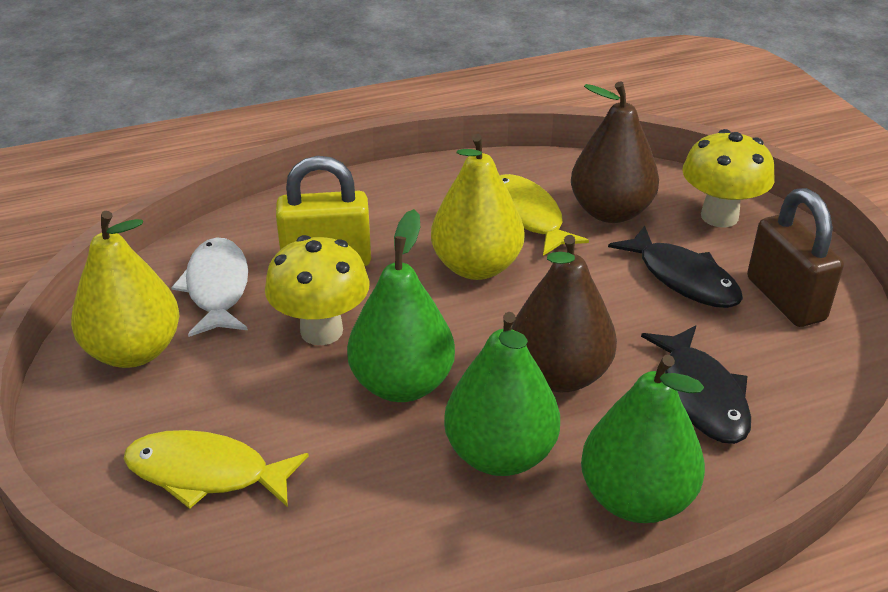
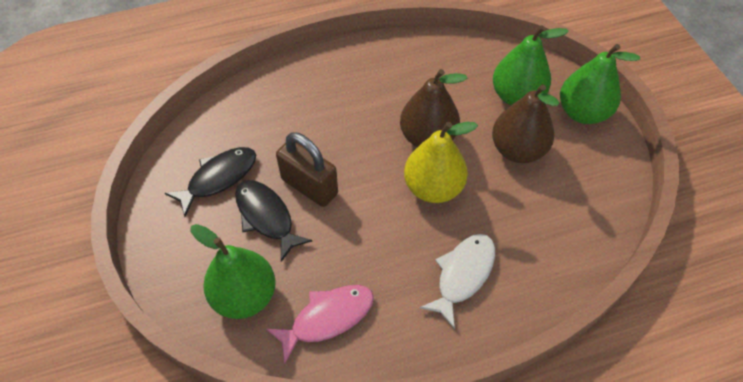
pink fish: 0 -> 1
yellow fish: 2 -> 0
yellow mushroom: 2 -> 0
yellow padlock: 1 -> 0
yellow pear: 2 -> 1

